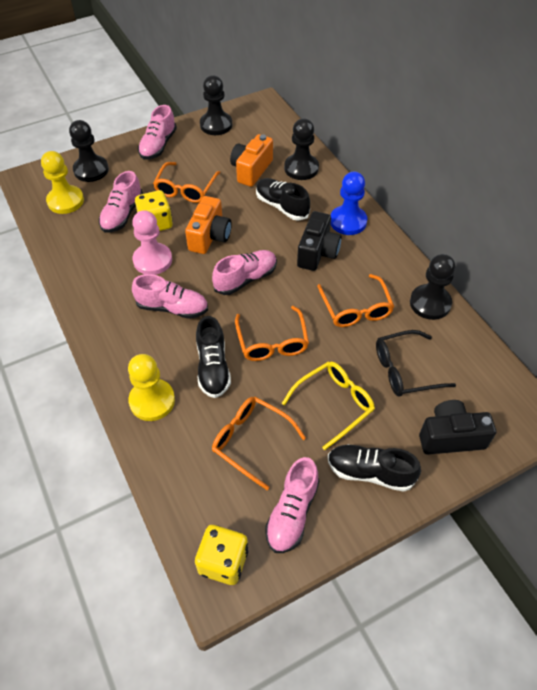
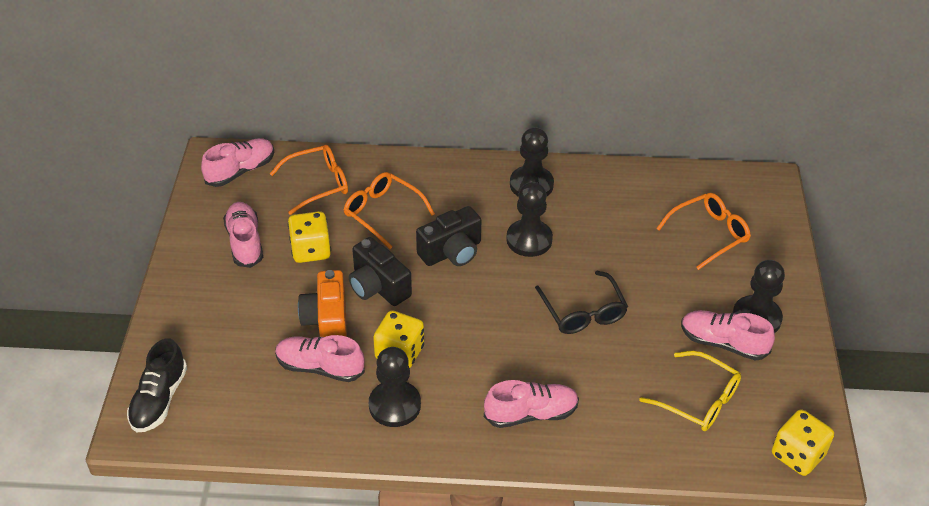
black shoe: 3 -> 1
blue pawn: 1 -> 0
orange camera: 2 -> 1
orange glasses: 4 -> 3
pink pawn: 1 -> 0
yellow dice: 2 -> 3
yellow pawn: 2 -> 0

